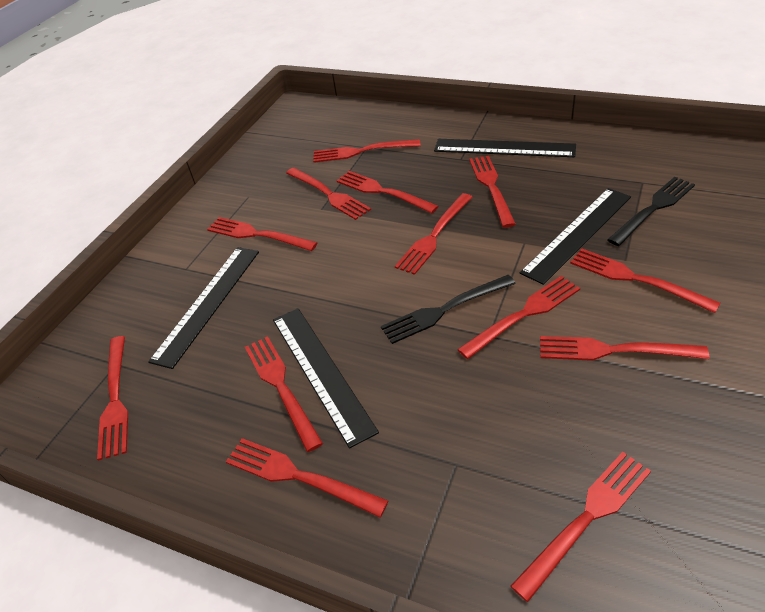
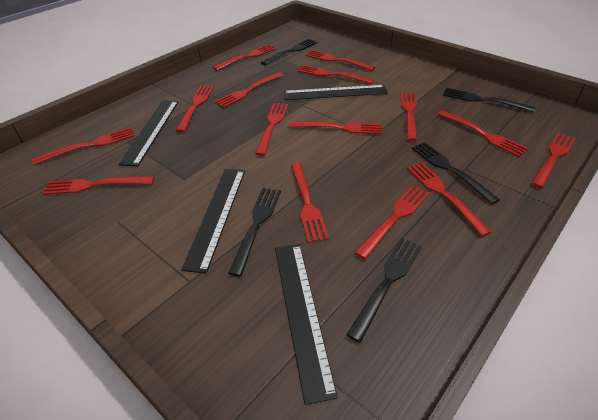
black fork: 2 -> 5
red fork: 13 -> 15

